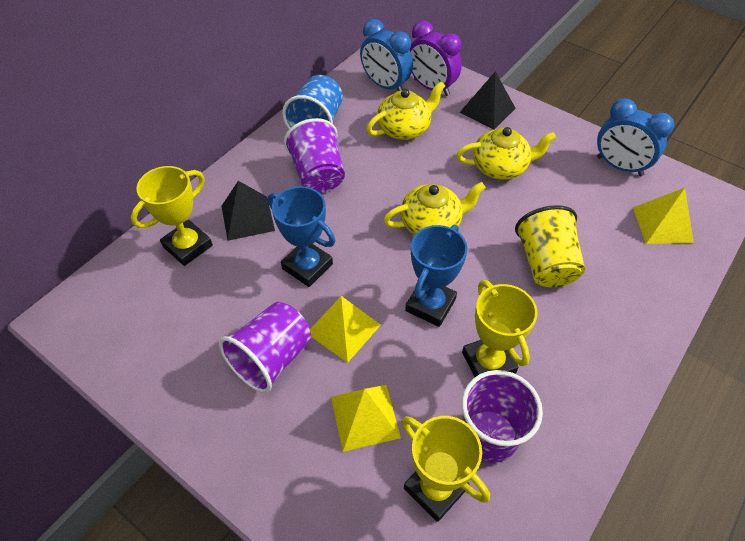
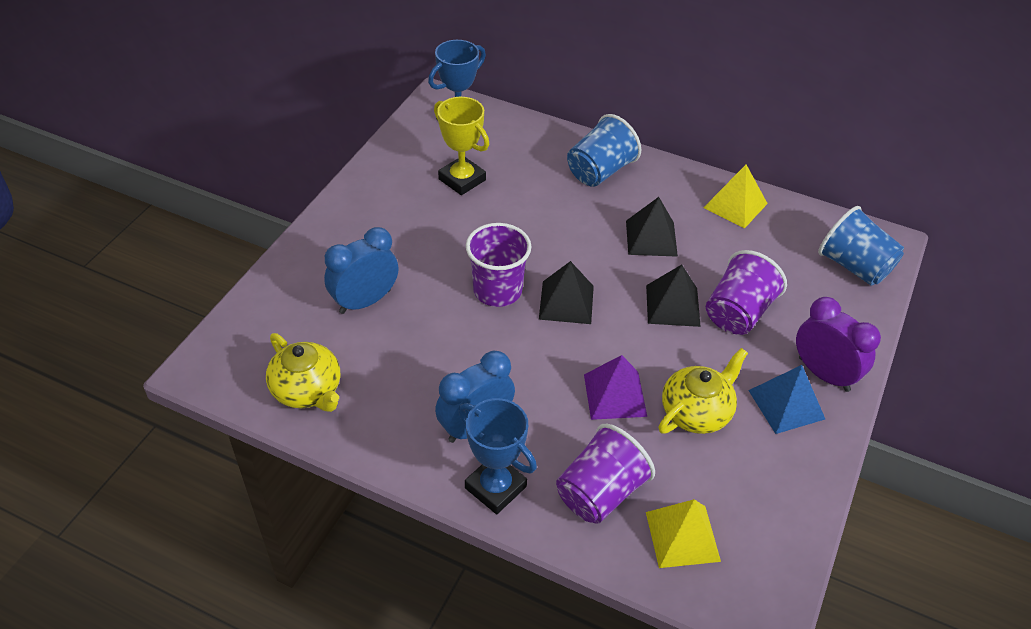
black pyramid: 2 -> 3
blue cup: 1 -> 2
blue pyramid: 0 -> 1
purple pyramid: 0 -> 1
yellow cup: 1 -> 0
yellow pyramid: 3 -> 2
yellow teapot: 3 -> 2
yellow trophy: 3 -> 1

